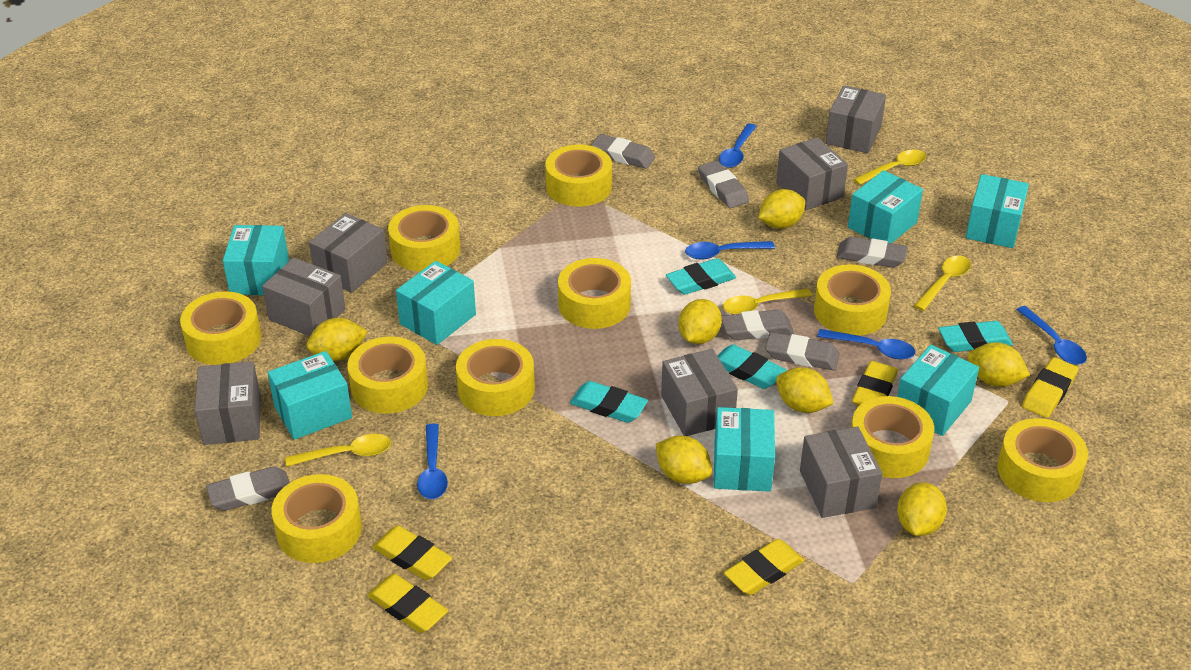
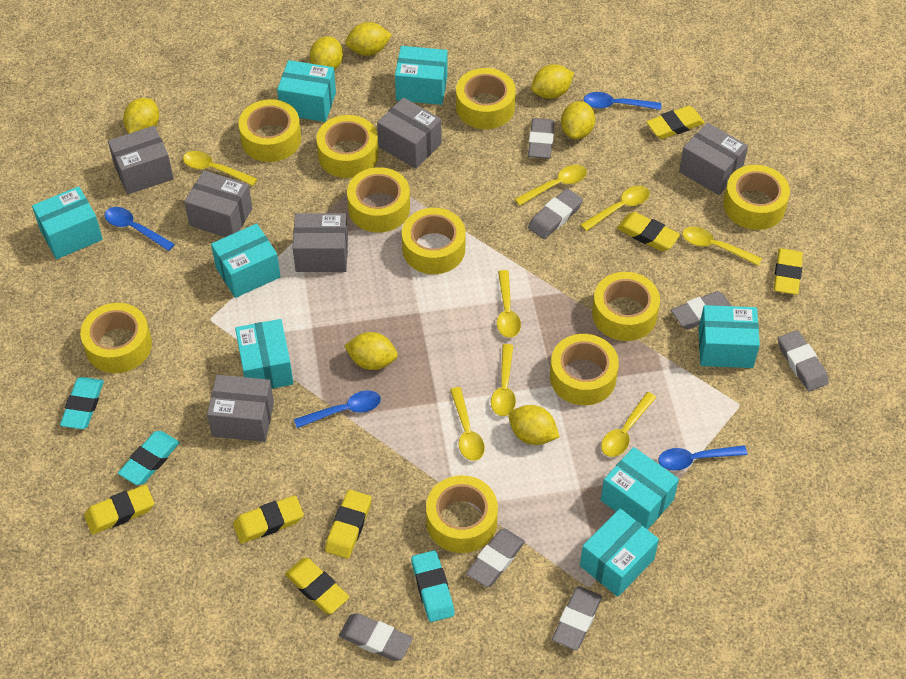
blue spoon: 5 -> 4
grey box: 7 -> 6
grey eraser: 6 -> 7
turquoise box: 7 -> 8
turquoise eraser: 4 -> 3
yellow eraser: 5 -> 7
yellow spoon: 4 -> 8

